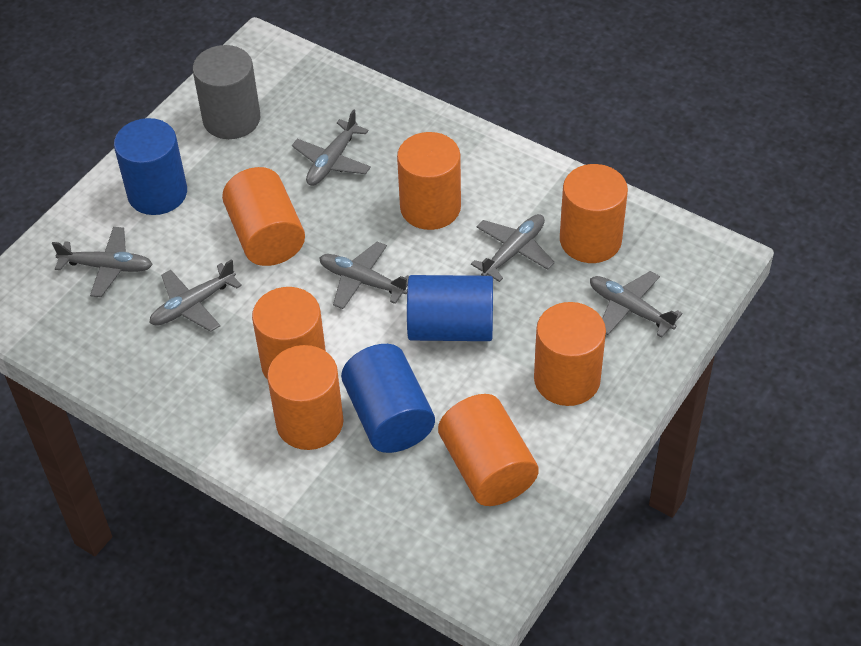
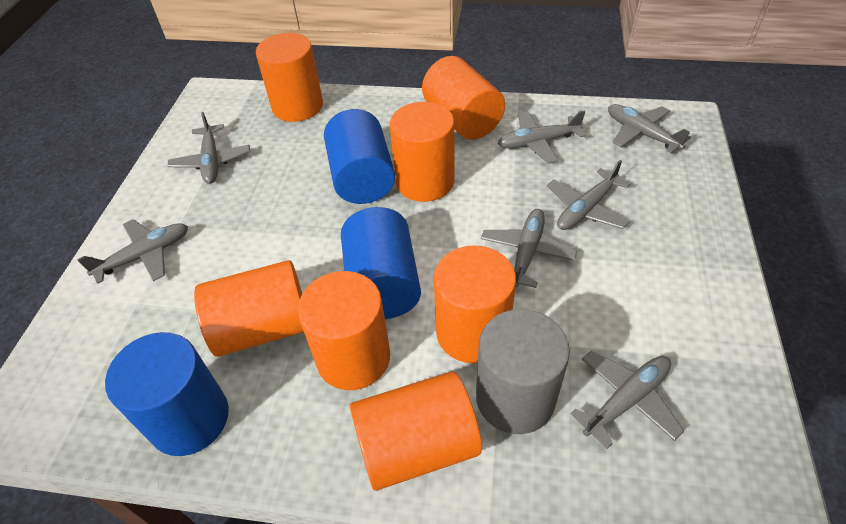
grey plane: 6 -> 7

